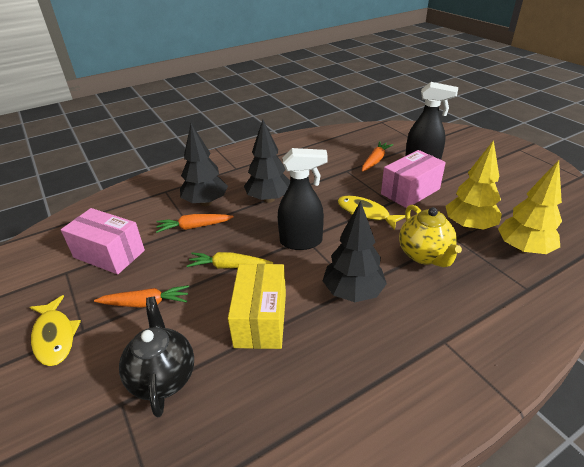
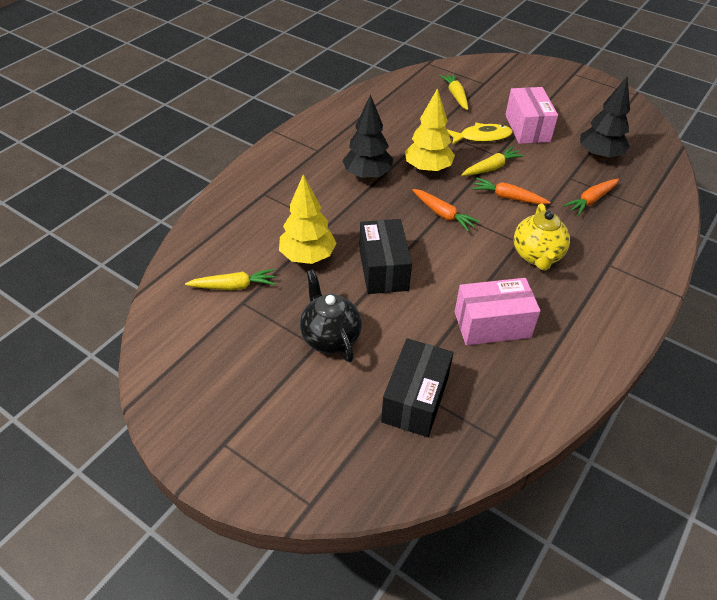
black box: 0 -> 2
black spray bottle: 2 -> 0
black tree: 3 -> 2
yellow box: 1 -> 0
yellow carrot: 1 -> 3
yellow fish: 2 -> 1

